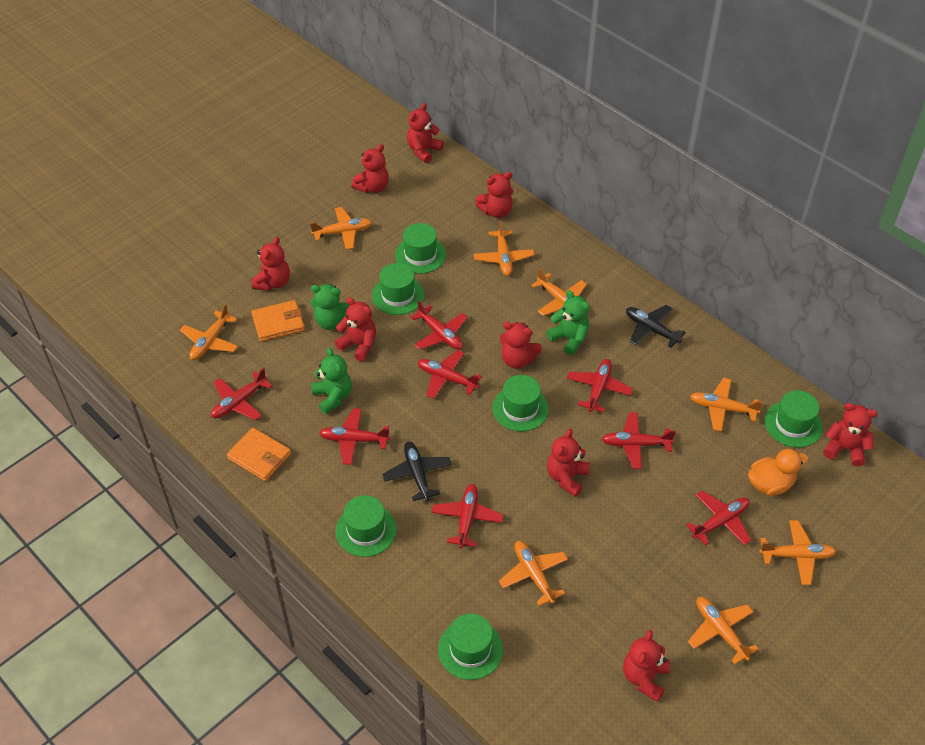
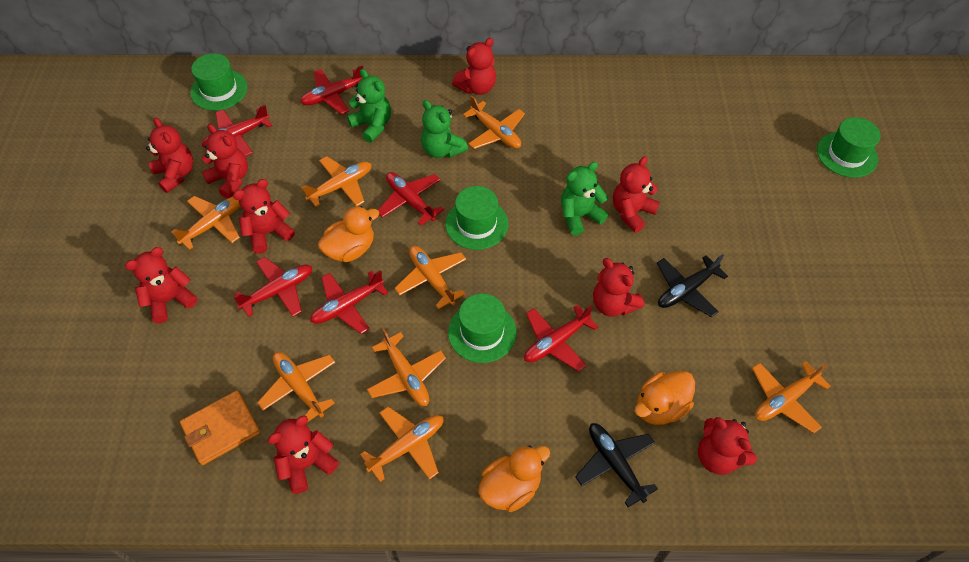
green hat: 6 -> 4
orange duck: 1 -> 3
orange wallet: 2 -> 1
red plane: 8 -> 6

